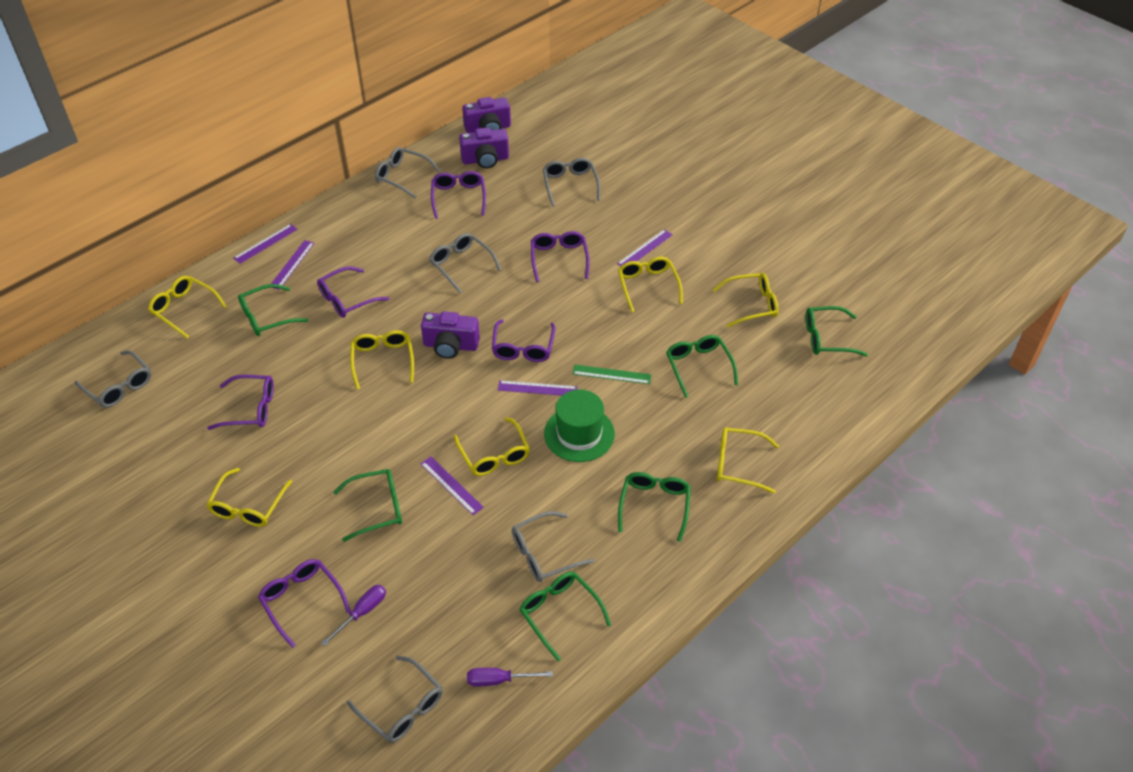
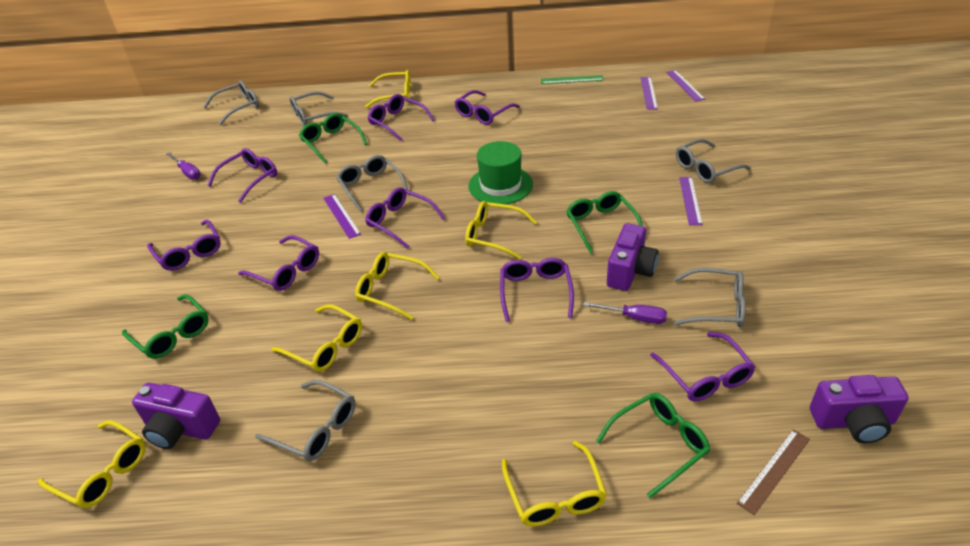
brown ruler: 0 -> 1
green glasses: 6 -> 4
purple glasses: 6 -> 8
purple ruler: 5 -> 4
yellow glasses: 7 -> 6

